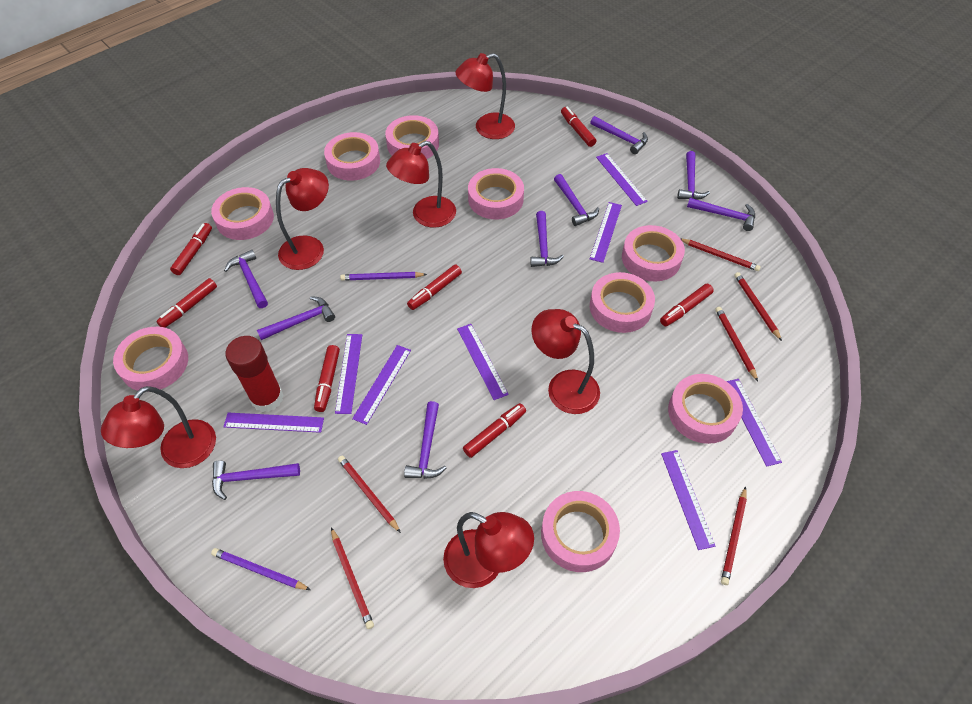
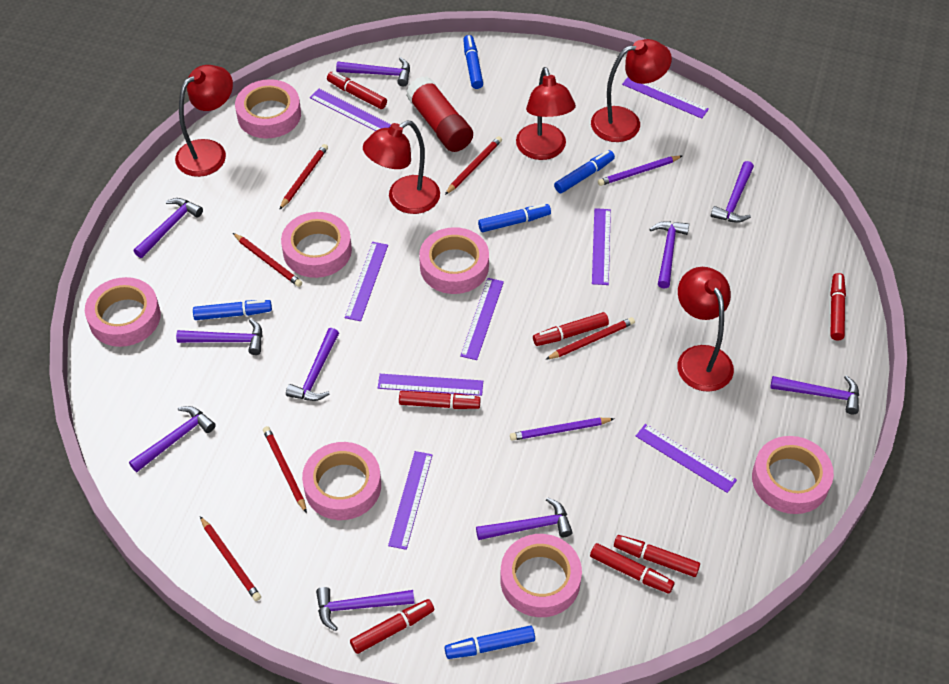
blue marker: 0 -> 5
pink tape: 9 -> 7
purple hammer: 9 -> 10
red lamp: 6 -> 5

